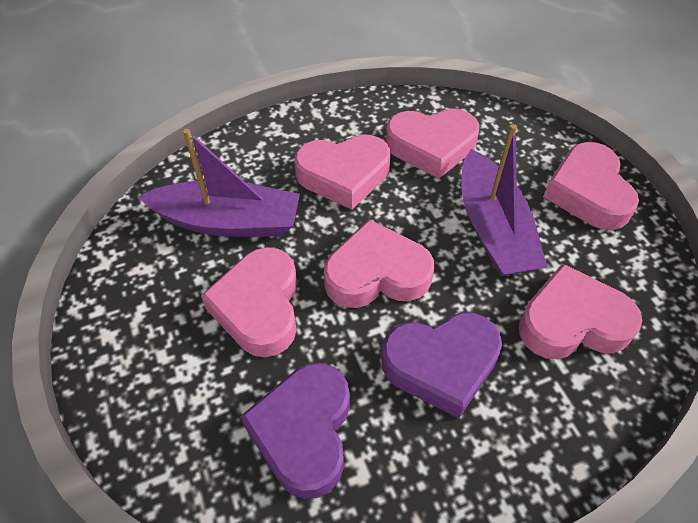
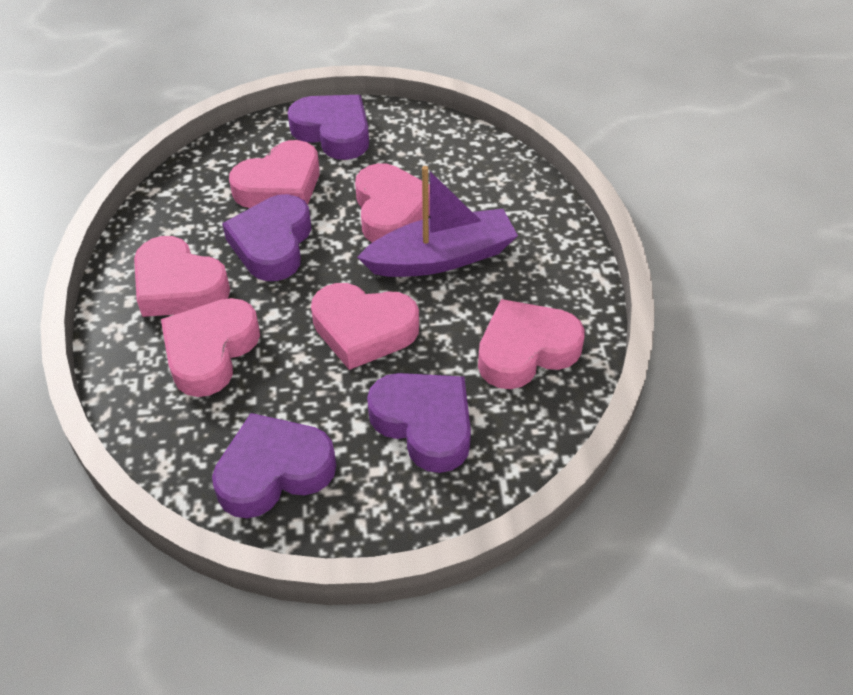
purple boat: 2 -> 1
purple heart: 2 -> 4

